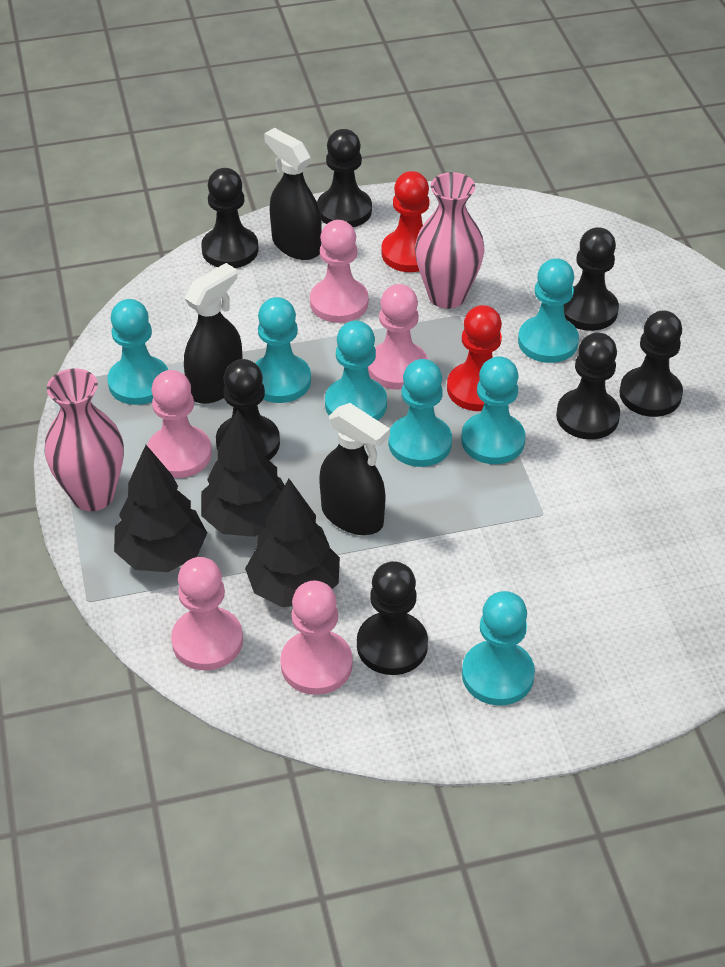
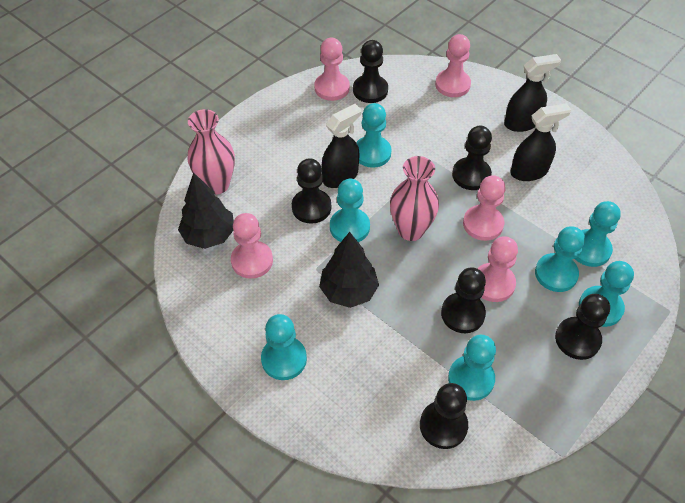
black pawn: 7 -> 6
black tree: 3 -> 2
red pawn: 2 -> 0

